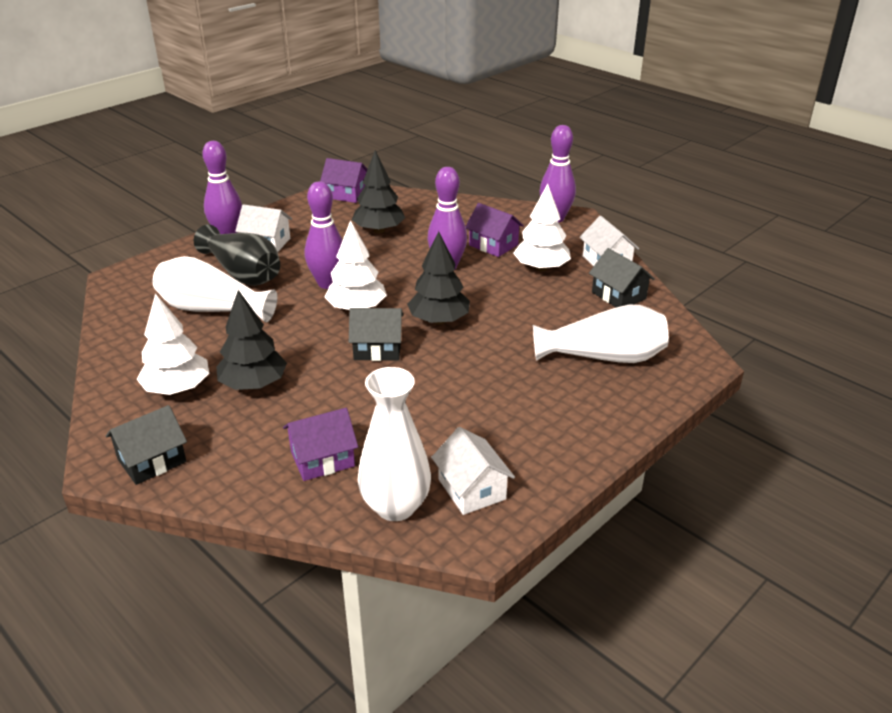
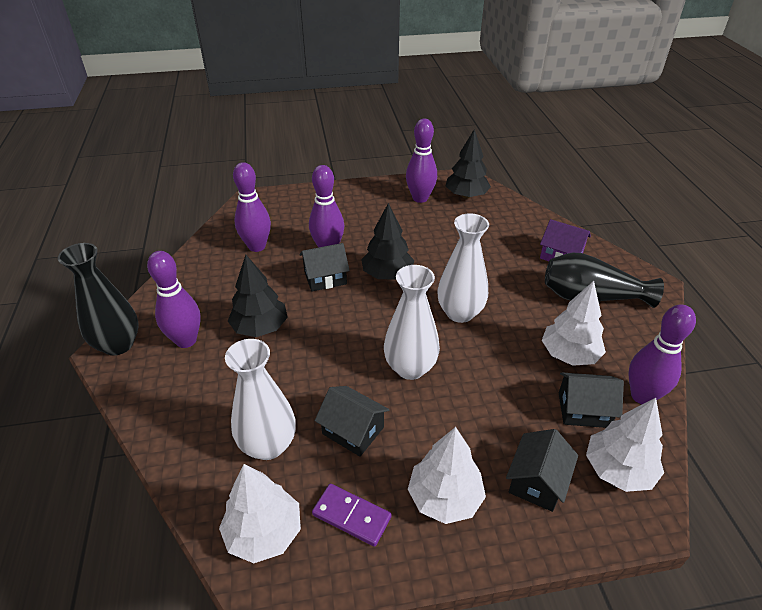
black house: 3 -> 4
black vase: 1 -> 2
purple bowling pin: 4 -> 5
purple domino: 0 -> 1
purple house: 3 -> 1
white house: 3 -> 0
white tree: 3 -> 4

